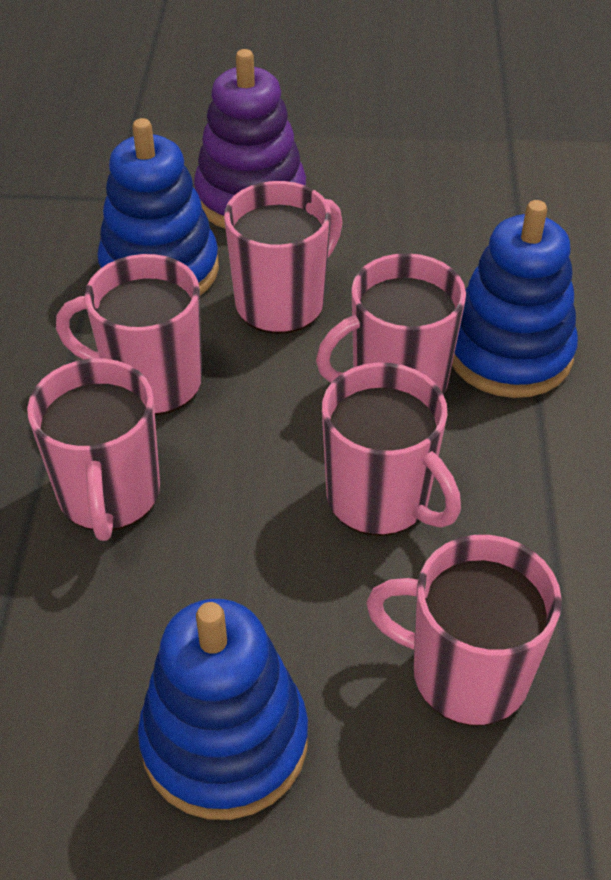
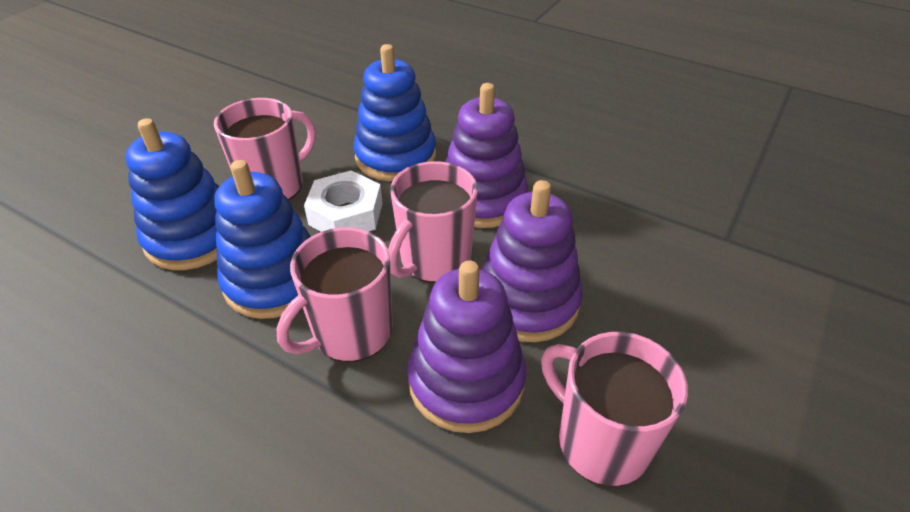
pink mug: 6 -> 4
purple stacking toy: 1 -> 3
white nut: 0 -> 1

